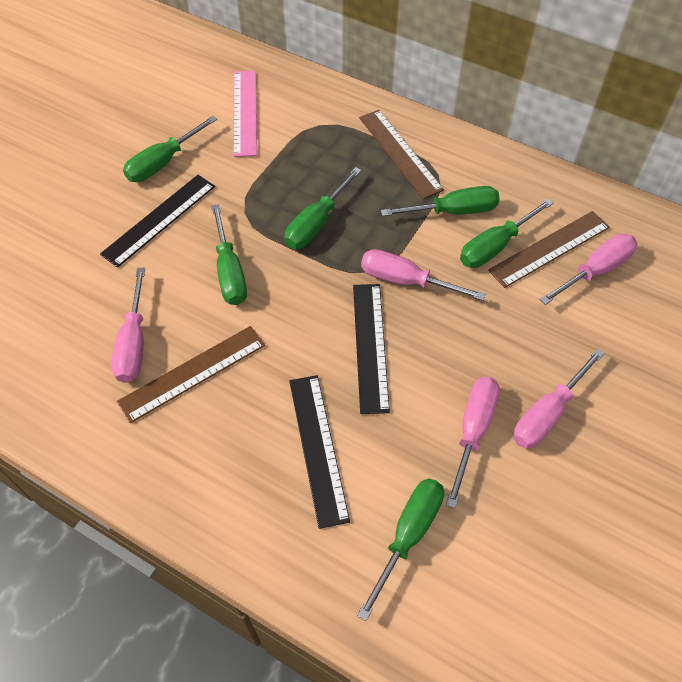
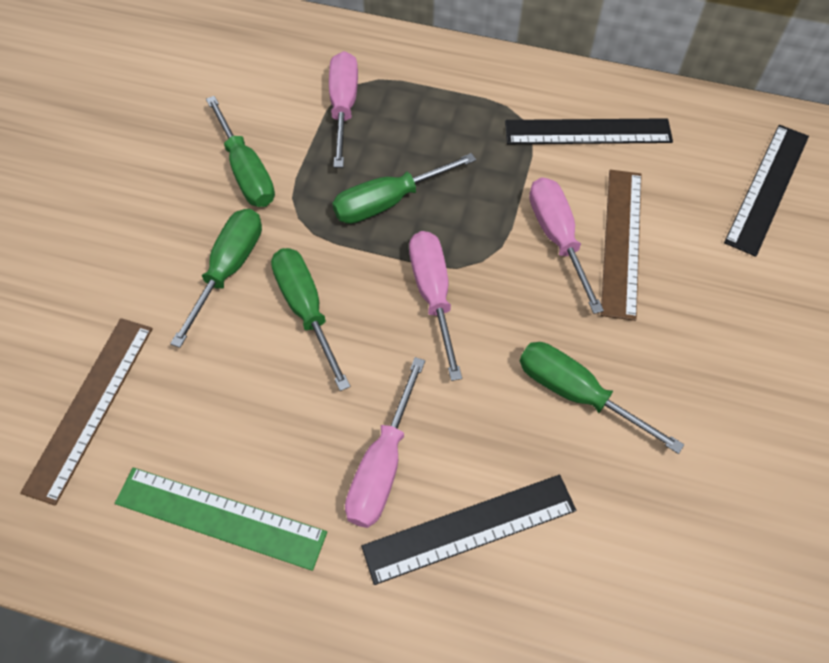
brown ruler: 3 -> 2
green ruler: 0 -> 1
green screwdriver: 6 -> 5
pink ruler: 1 -> 0
pink screwdriver: 5 -> 4

